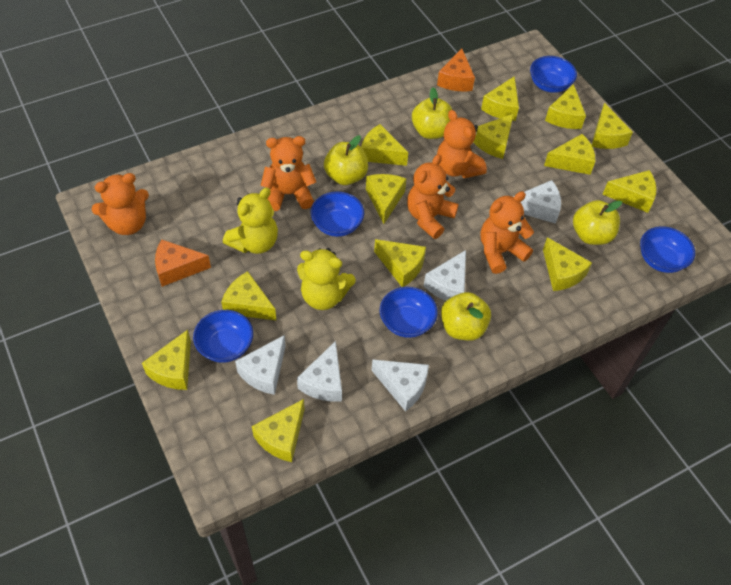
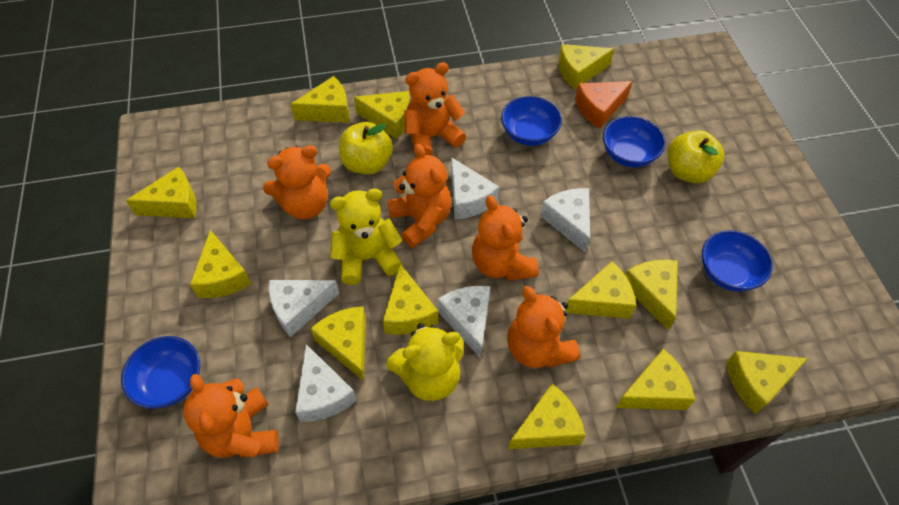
blue bowl: 5 -> 4
orange cheese: 2 -> 1
orange teddy bear: 5 -> 6
yellow apple: 4 -> 2
yellow cheese: 13 -> 12

